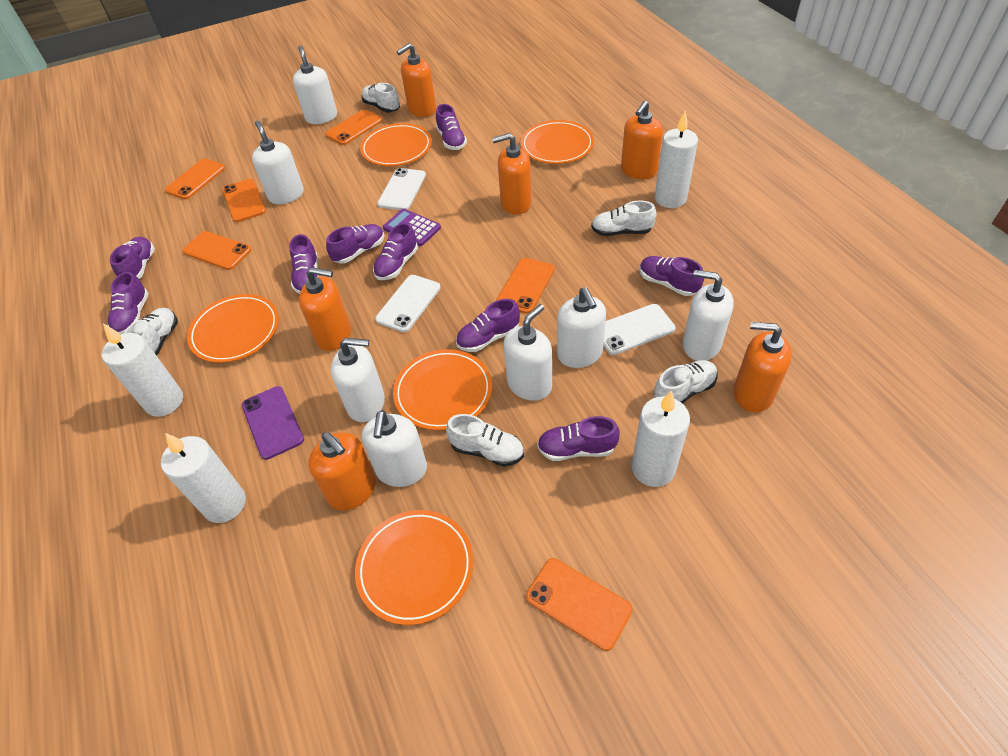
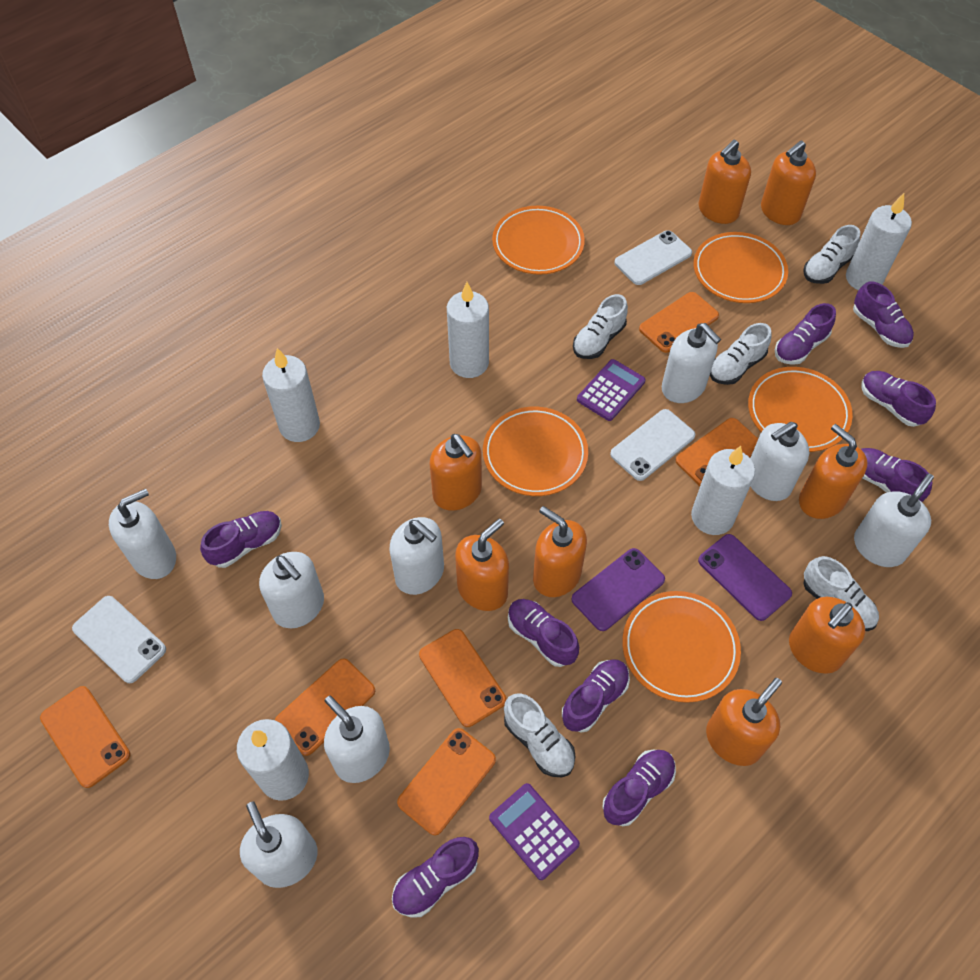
orange soap dispenser: 6 -> 8
purple calculator: 1 -> 2
purple phone: 1 -> 2
white candle: 4 -> 5
white soap dispenser: 7 -> 8

